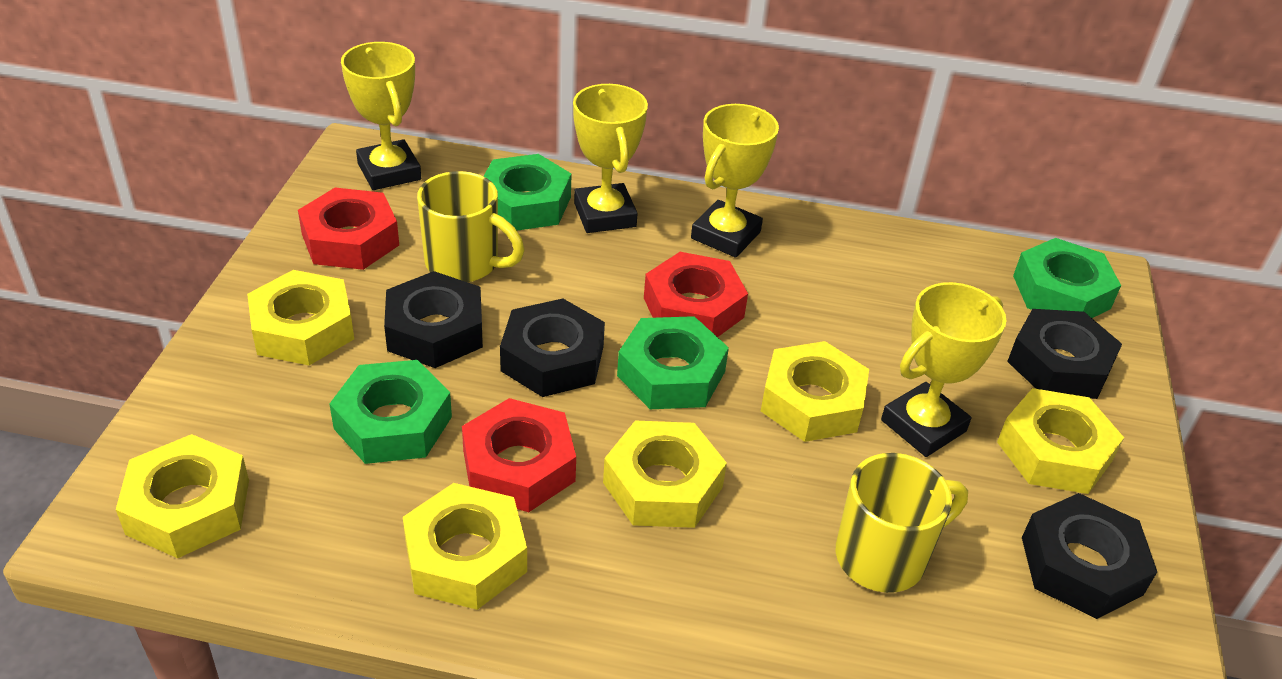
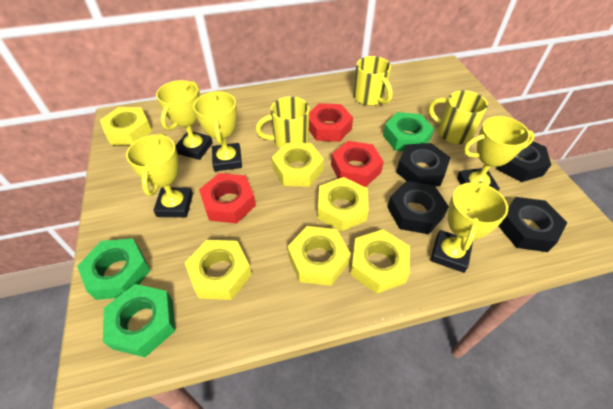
green nut: 4 -> 3
yellow mug: 2 -> 3
yellow trophy: 4 -> 5

